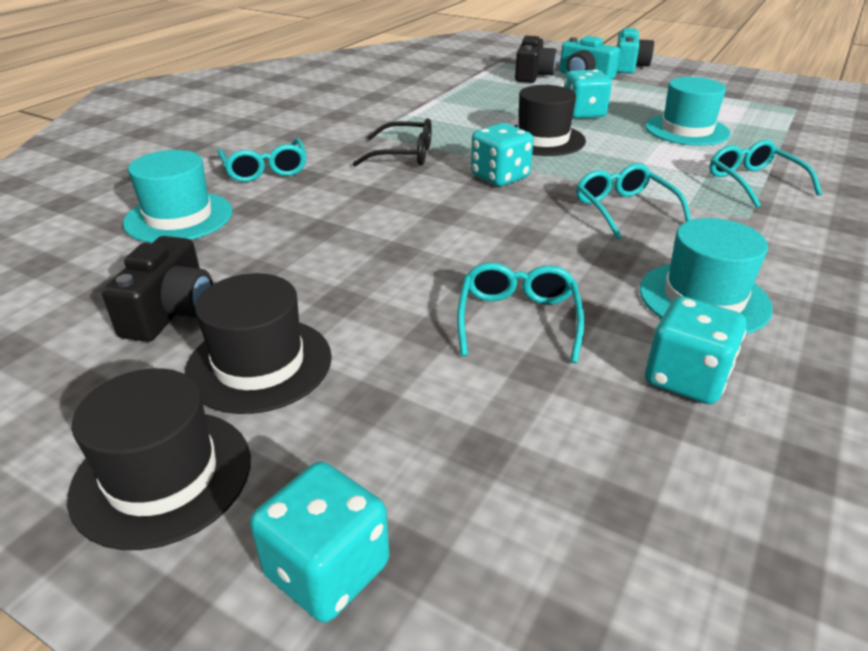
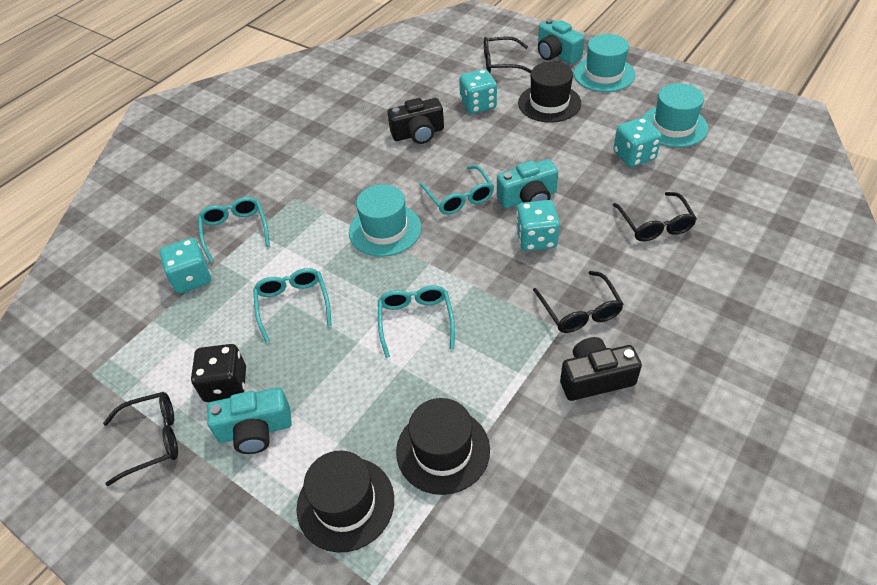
black dice: 0 -> 1
black glasses: 1 -> 4
turquoise camera: 2 -> 3

